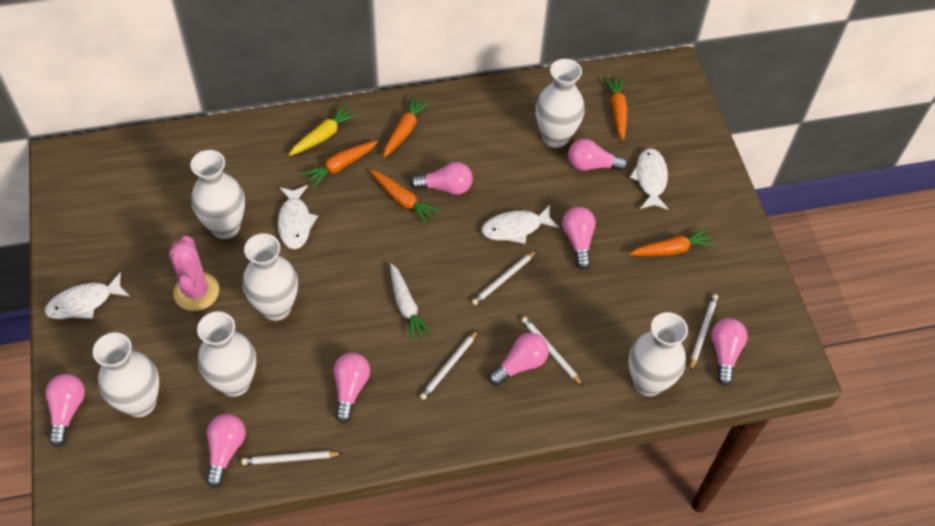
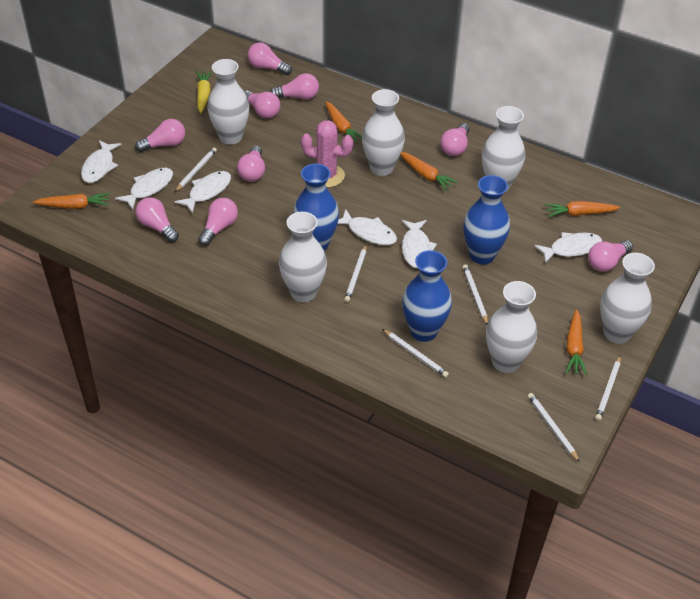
blue vase: 0 -> 3
pink light bulb: 8 -> 9
white carrot: 1 -> 0
white fish: 4 -> 6
white pencil: 5 -> 6

